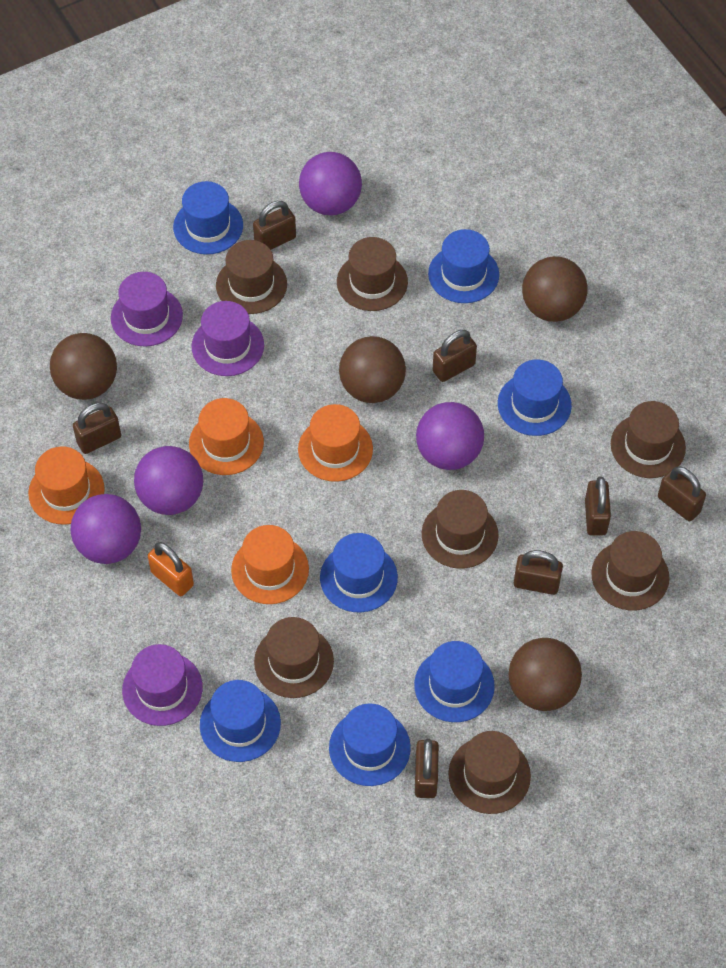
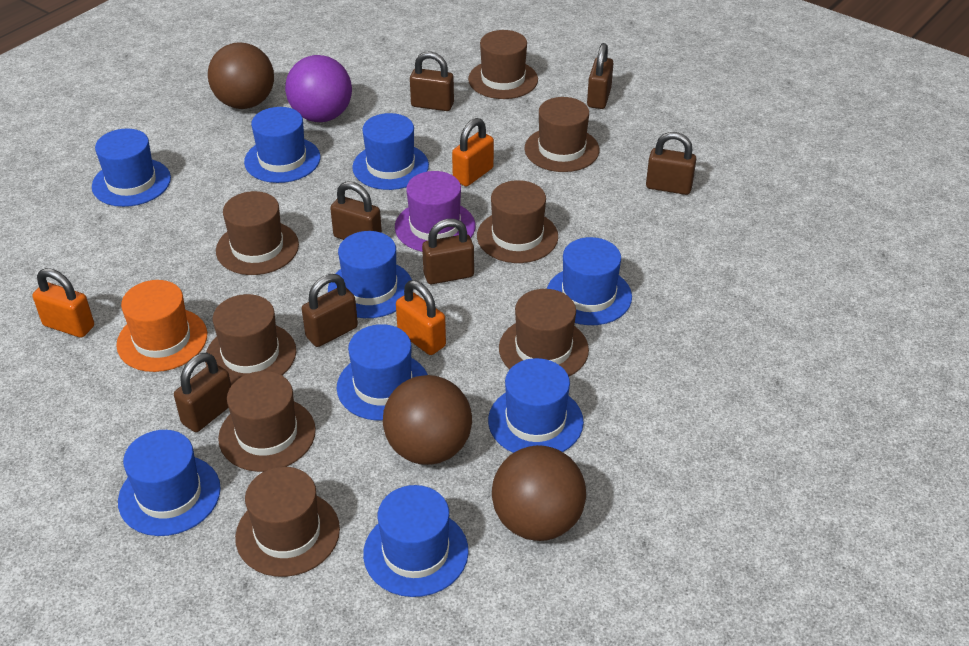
blue hat: 7 -> 9
brown ball: 4 -> 3
brown hat: 7 -> 8
orange hat: 4 -> 1
orange padlock: 1 -> 3
purple ball: 4 -> 1
purple hat: 3 -> 1

